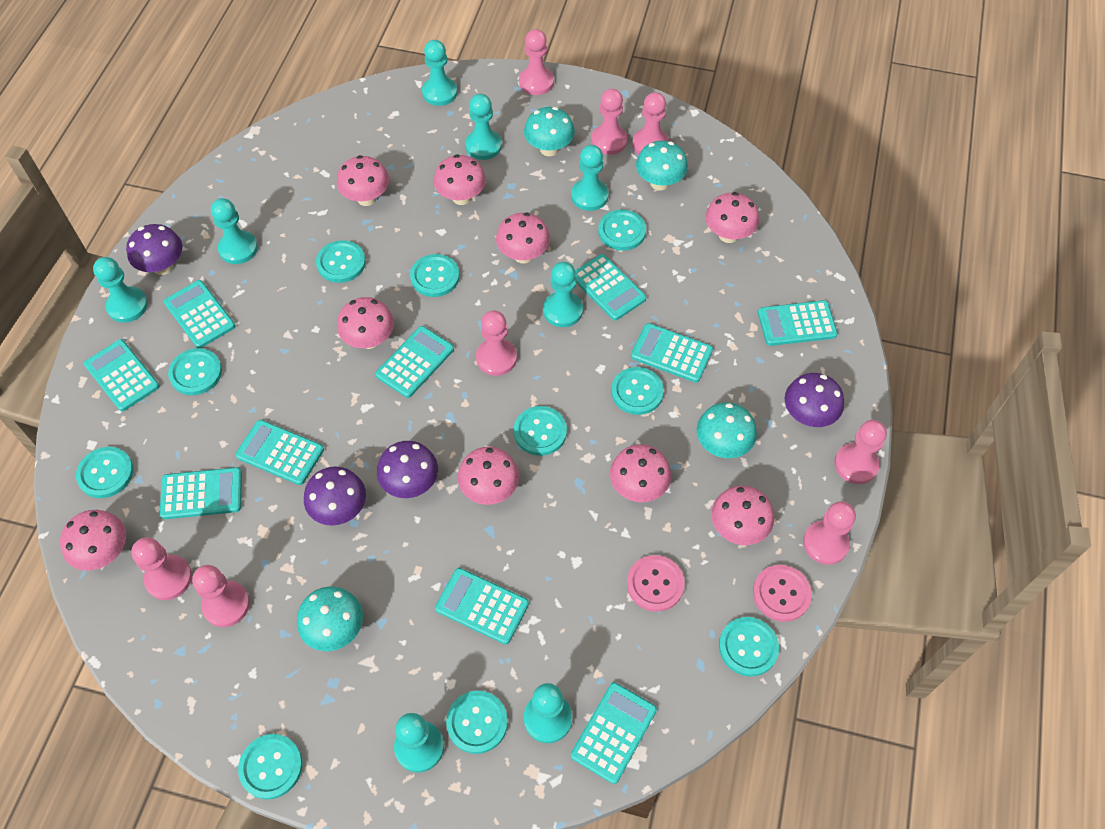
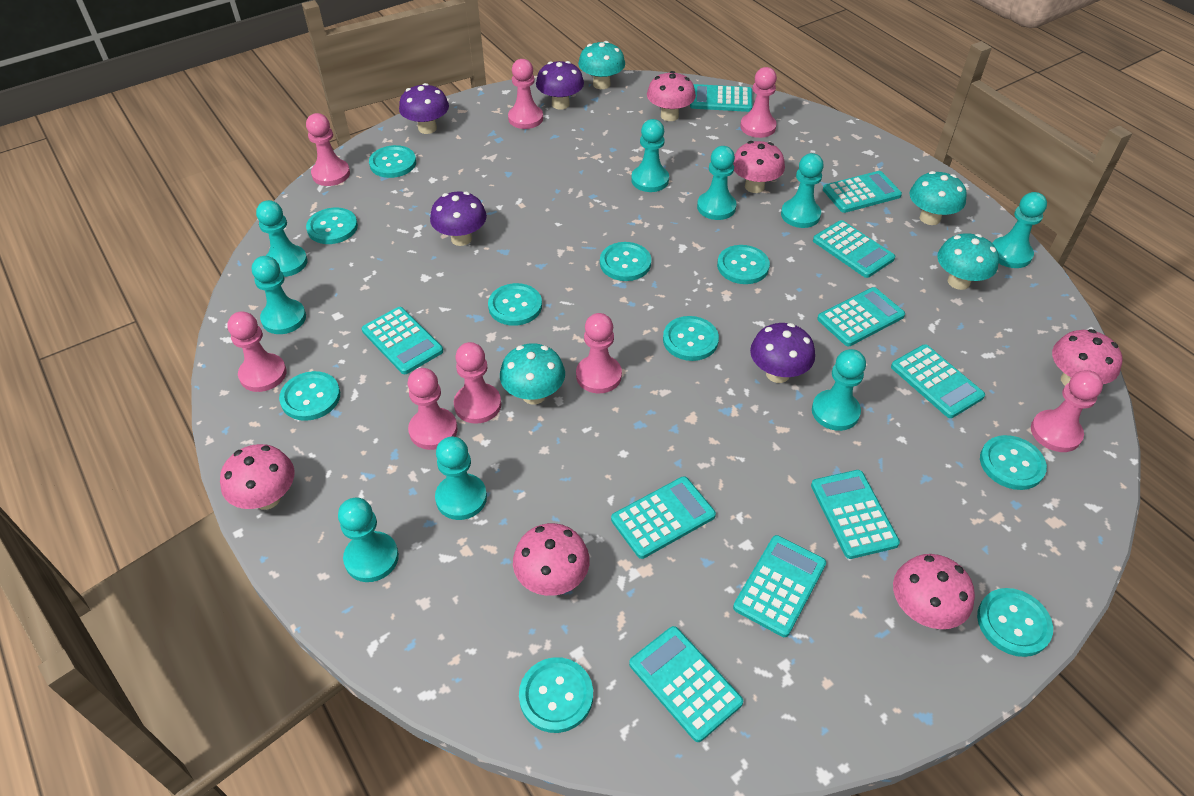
pink button: 2 -> 0
pink mushroom: 9 -> 6
turquoise pawn: 8 -> 9

